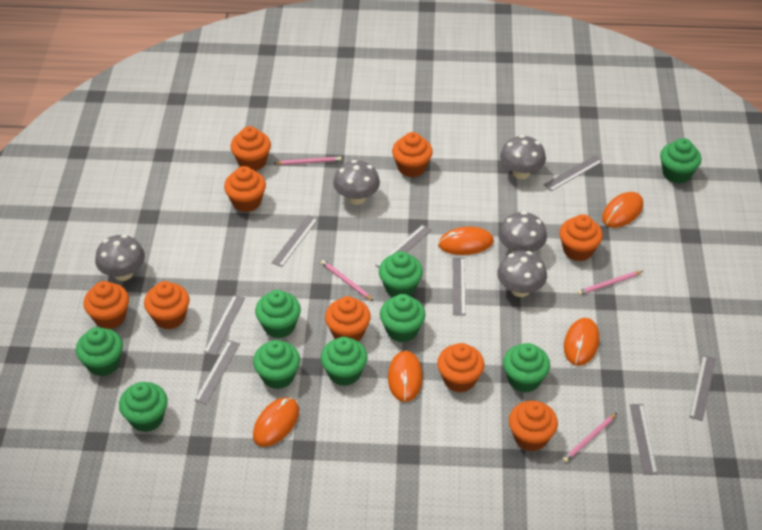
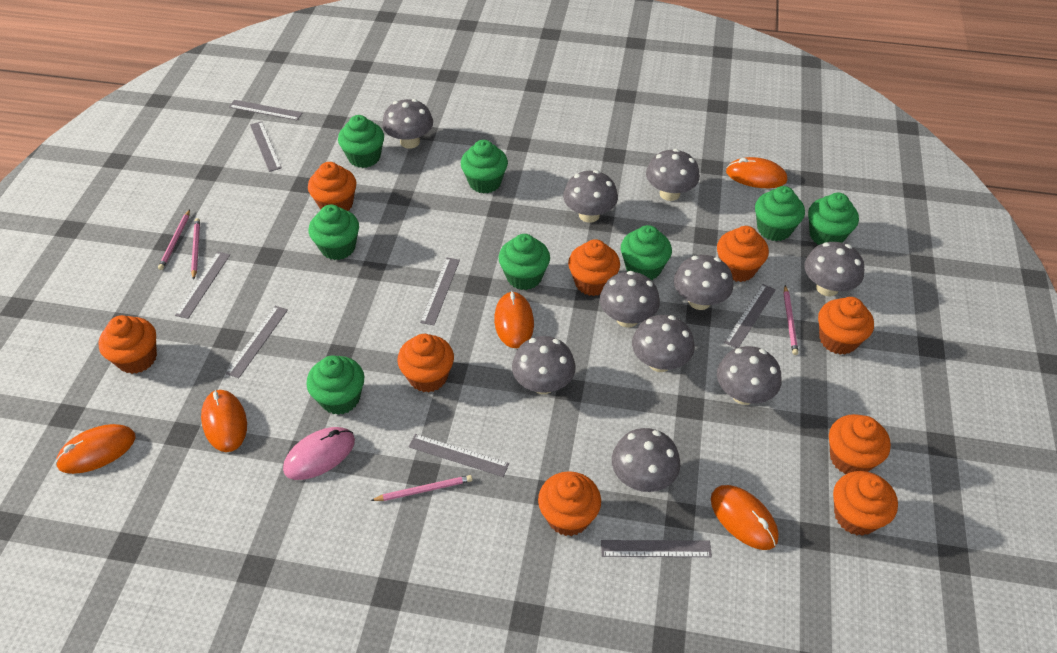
green cupcake: 9 -> 8
grey mushroom: 5 -> 10
pink mouse: 0 -> 1

